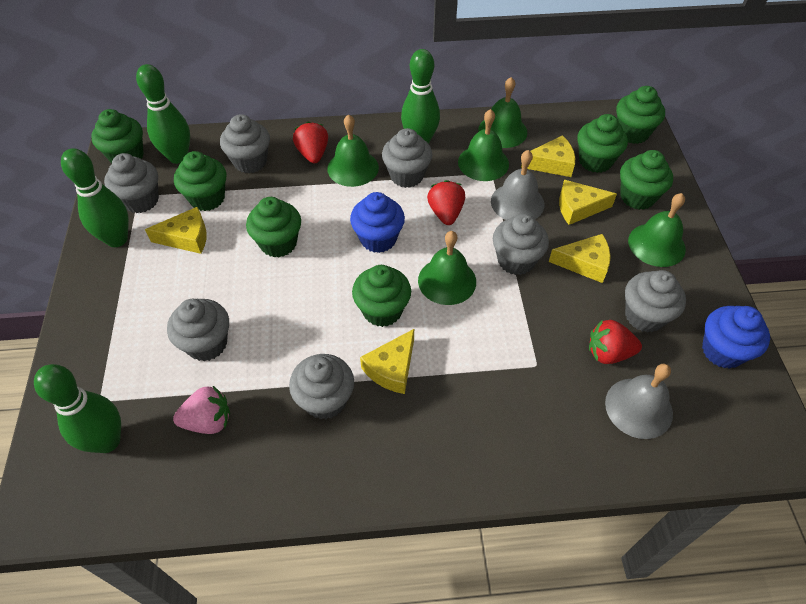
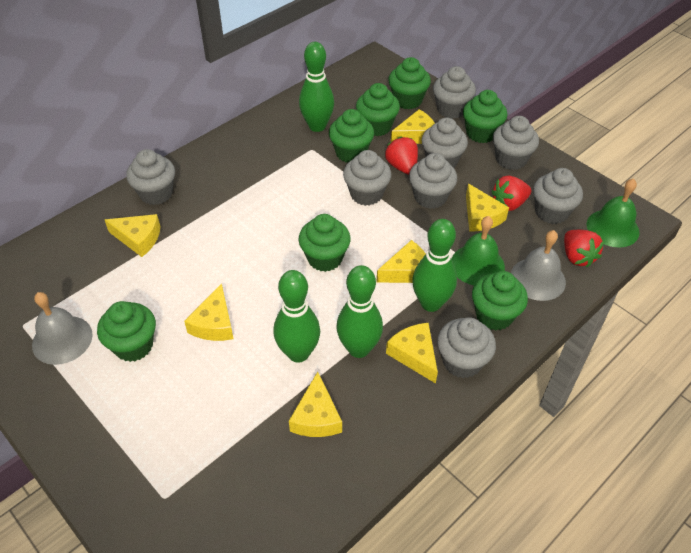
blue cupcake: 2 -> 0
green bell: 5 -> 2
grey cupcake: 7 -> 8
pink strawberry: 1 -> 0
yellow cheese: 5 -> 7

